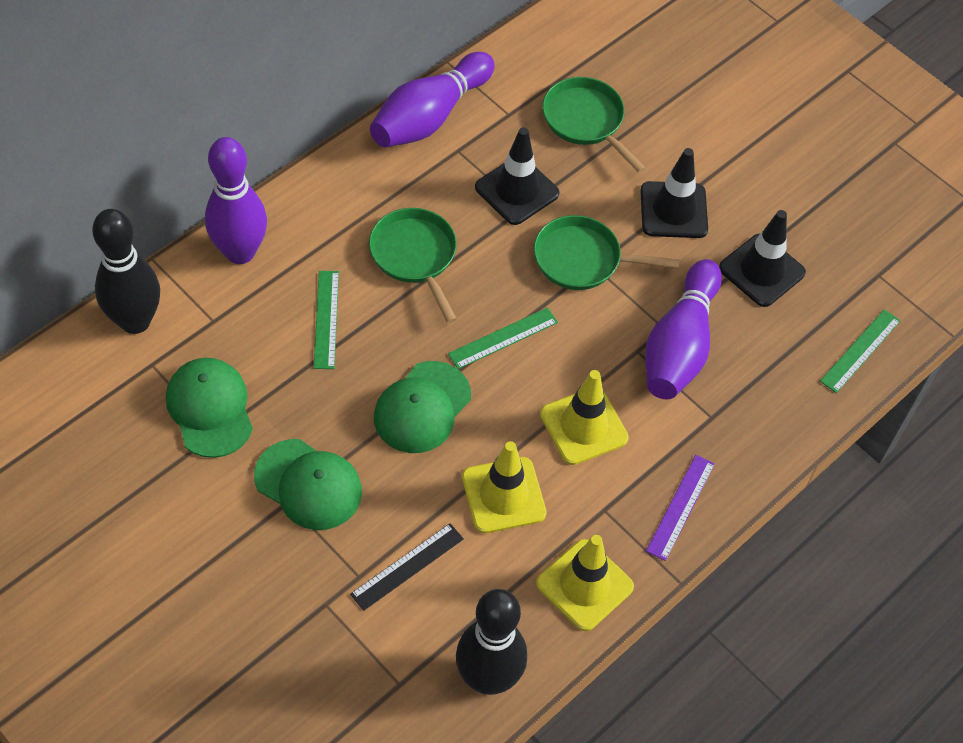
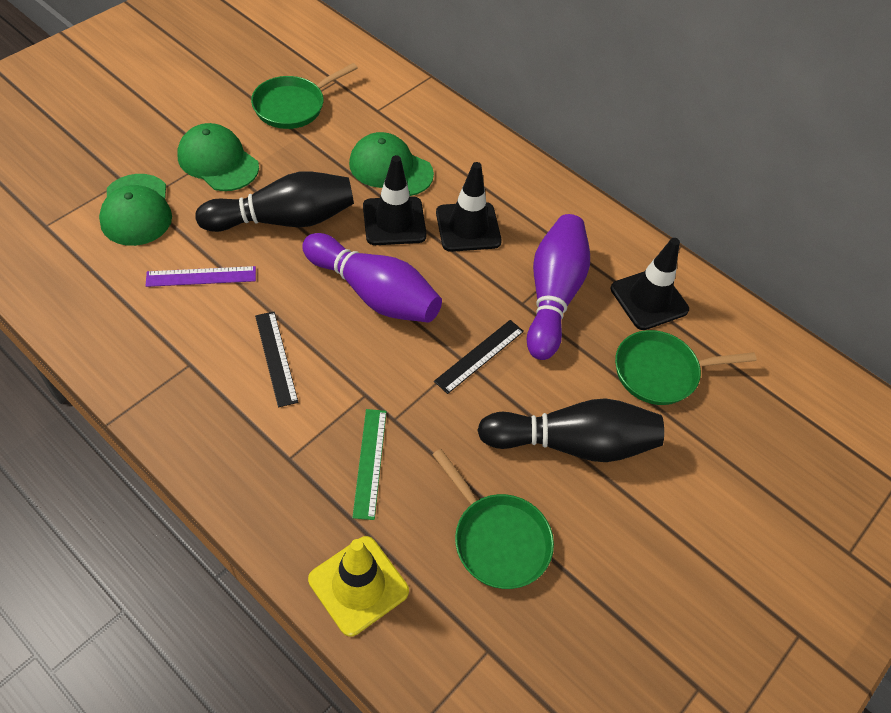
black ruler: 1 -> 2
green ruler: 3 -> 1
purple bowling pin: 3 -> 2
yellow traffic cone: 3 -> 1

